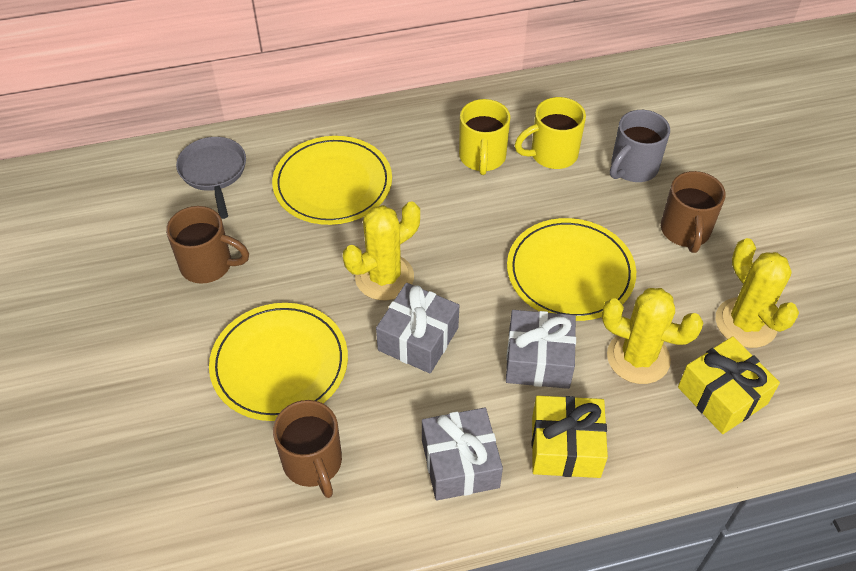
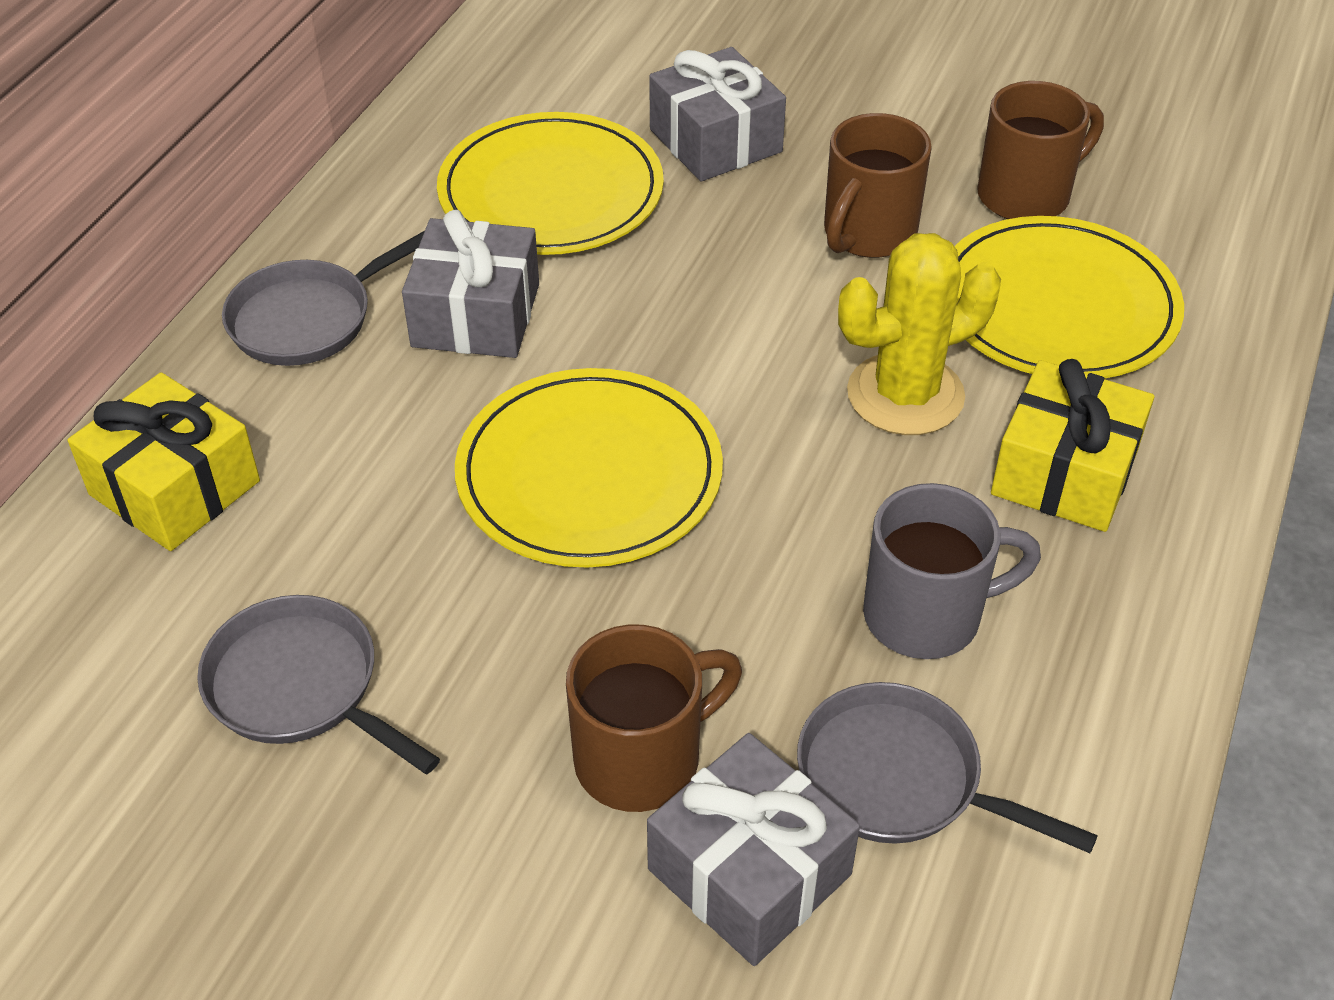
grey pan: 1 -> 3
yellow cactus: 3 -> 1
yellow mug: 2 -> 0

